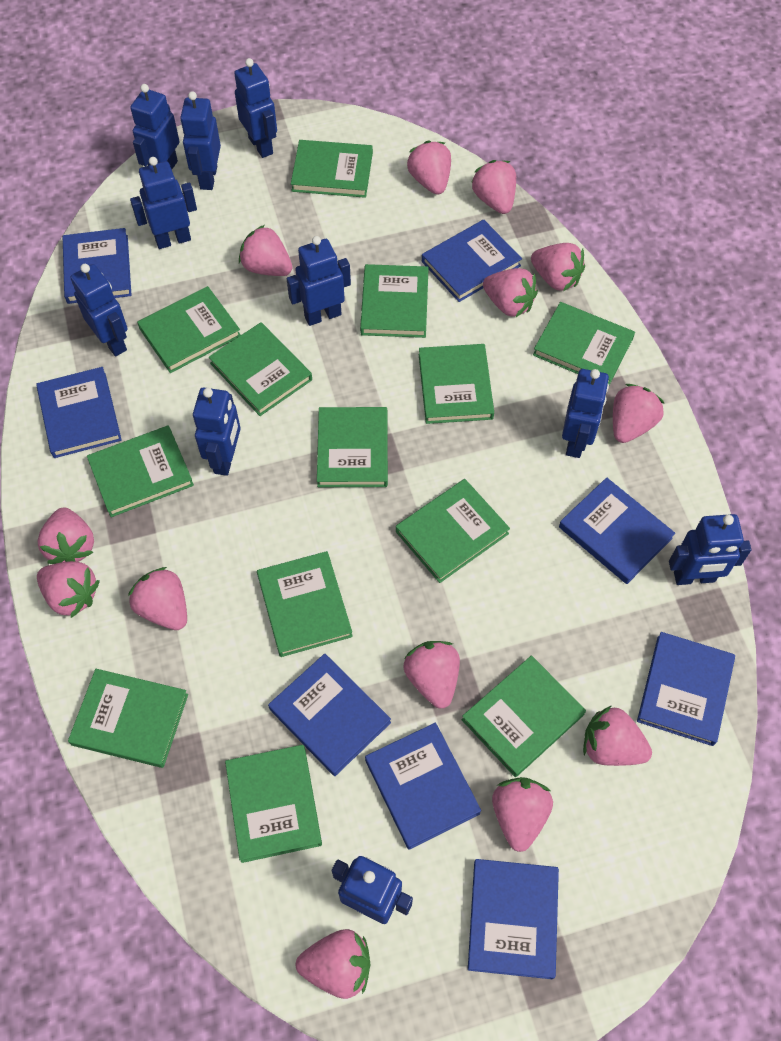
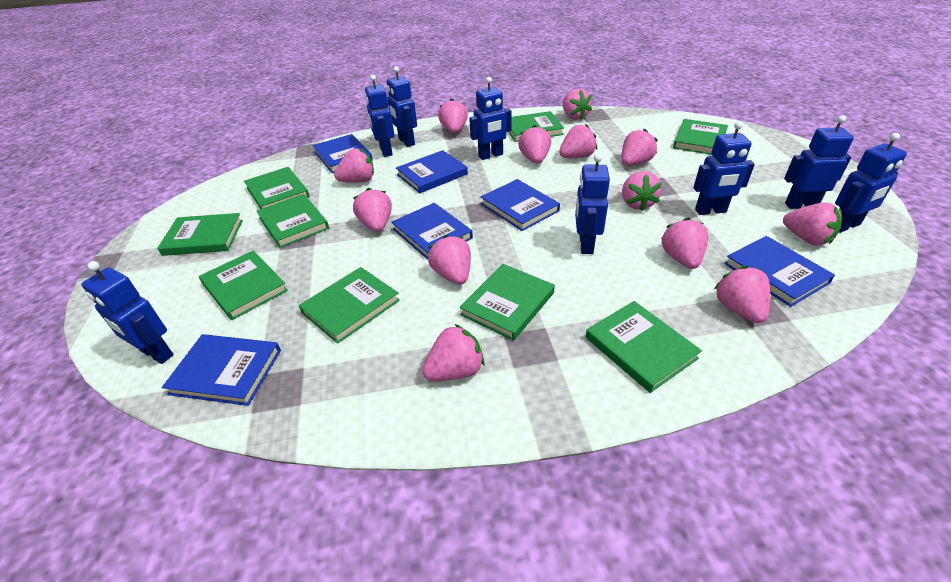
blue book: 8 -> 6
blue robot: 10 -> 8
green book: 13 -> 9

